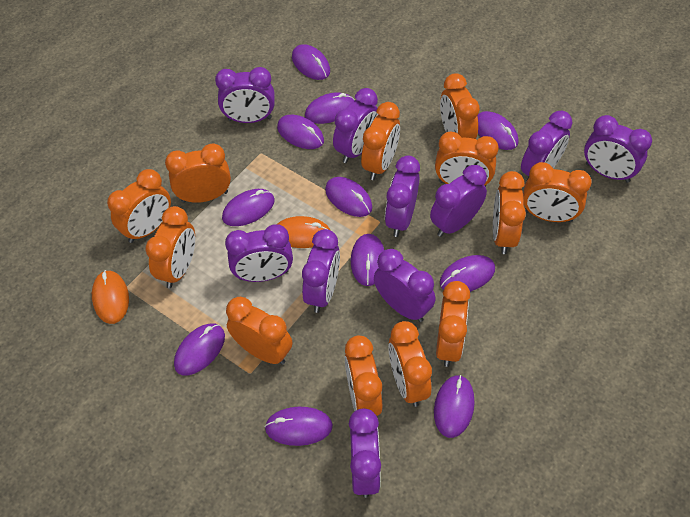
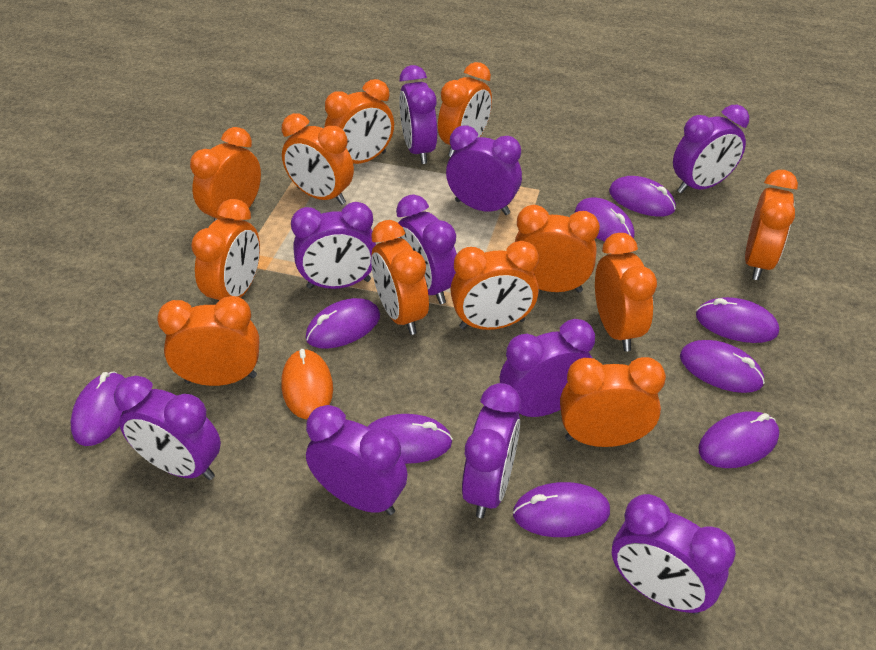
orange mouse: 2 -> 1
purple mouse: 11 -> 9

